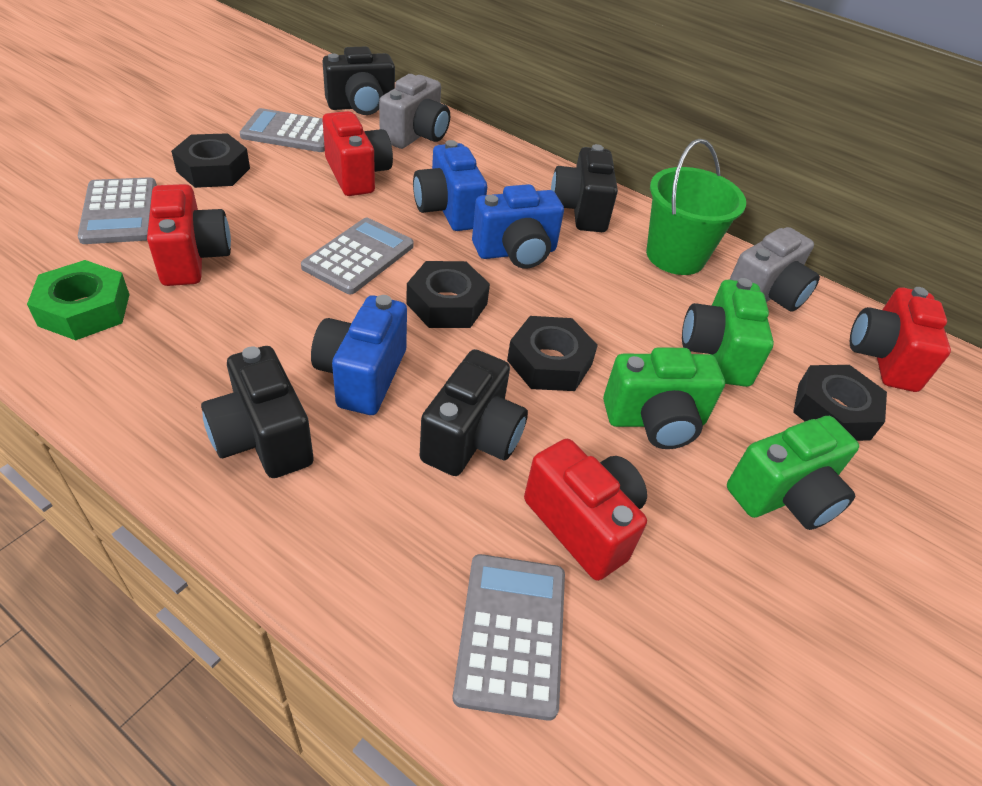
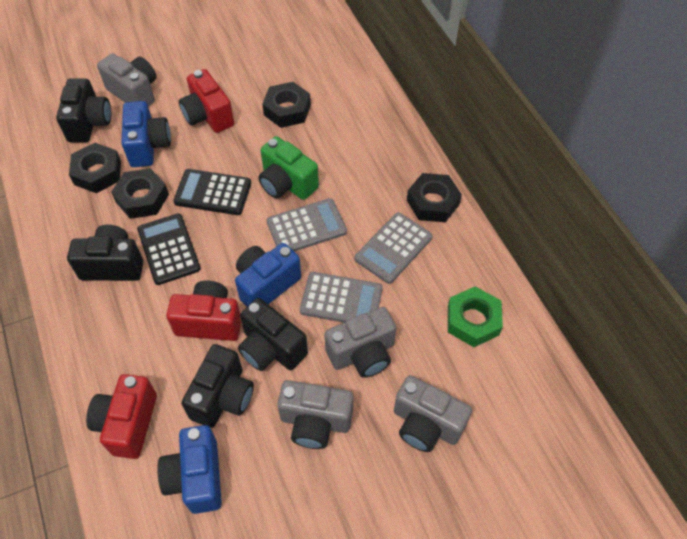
black calculator: 0 -> 2
green bucket: 1 -> 0
green camera: 3 -> 1
grey calculator: 4 -> 3
grey camera: 2 -> 4
red camera: 4 -> 3

